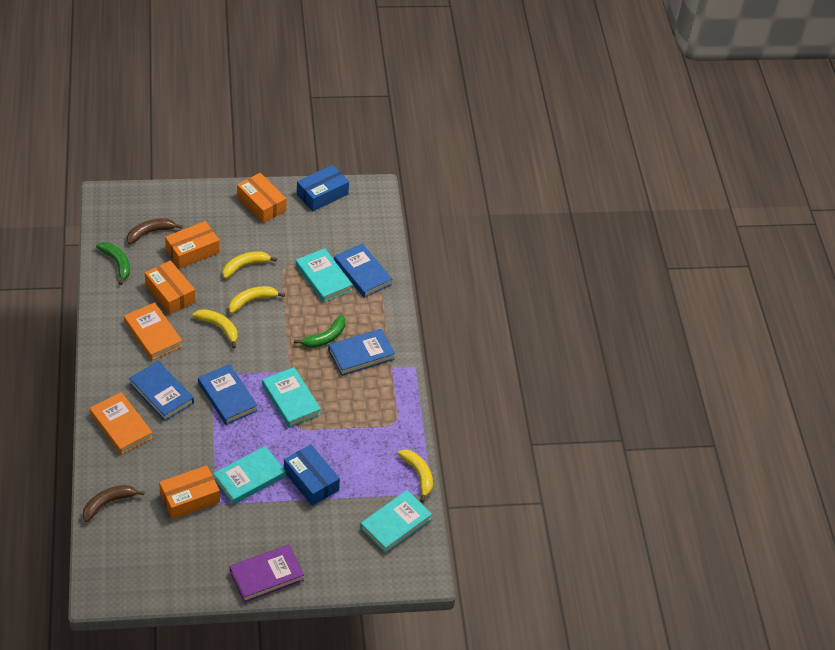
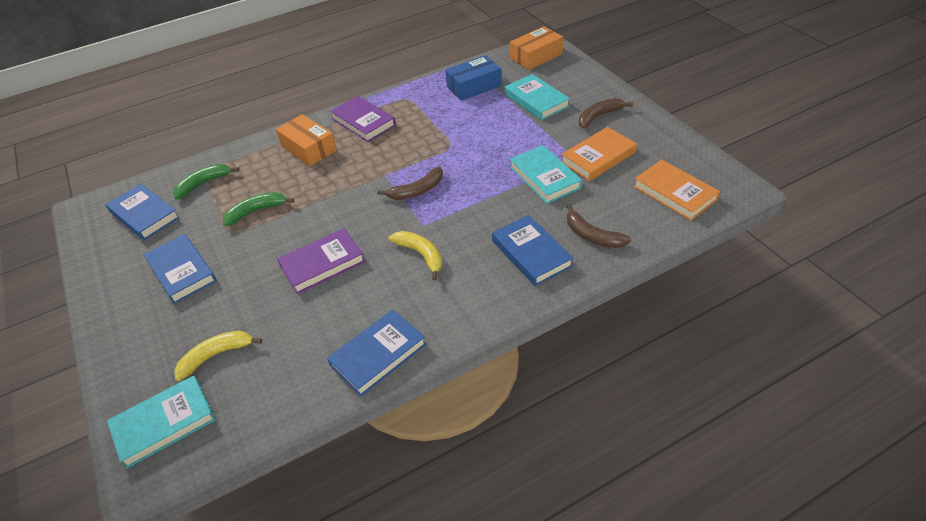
blue box: 2 -> 1
brown banana: 2 -> 3
orange box: 4 -> 2
purple book: 1 -> 2
turquoise book: 4 -> 3
yellow banana: 4 -> 2

